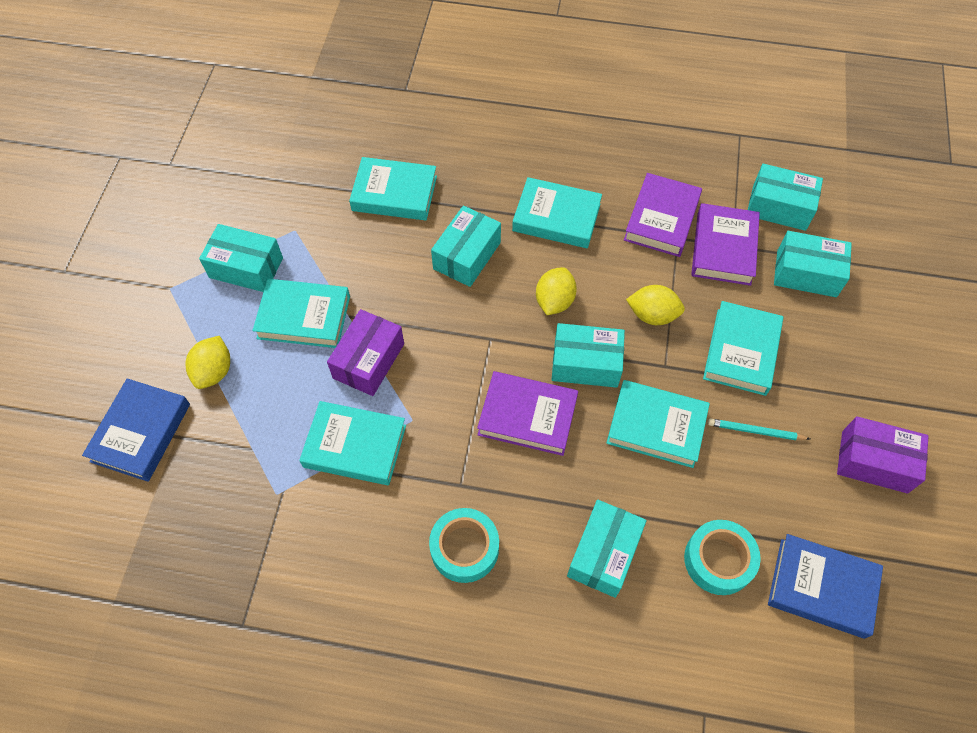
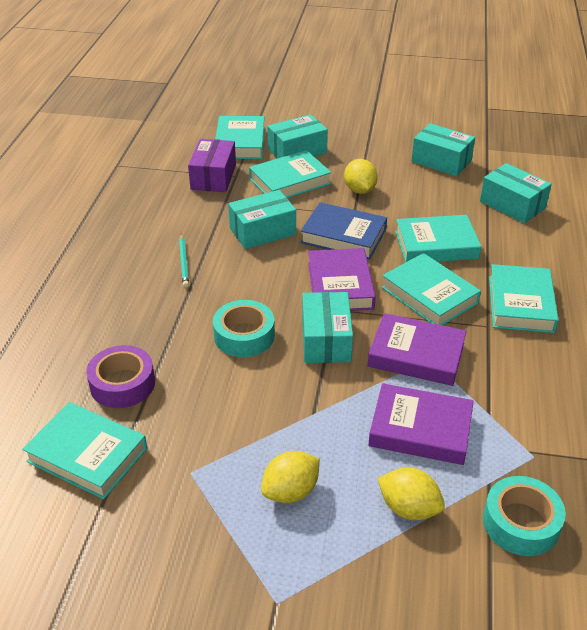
blue book: 2 -> 1
purple box: 2 -> 1
purple tape: 0 -> 1
turquoise box: 6 -> 5

